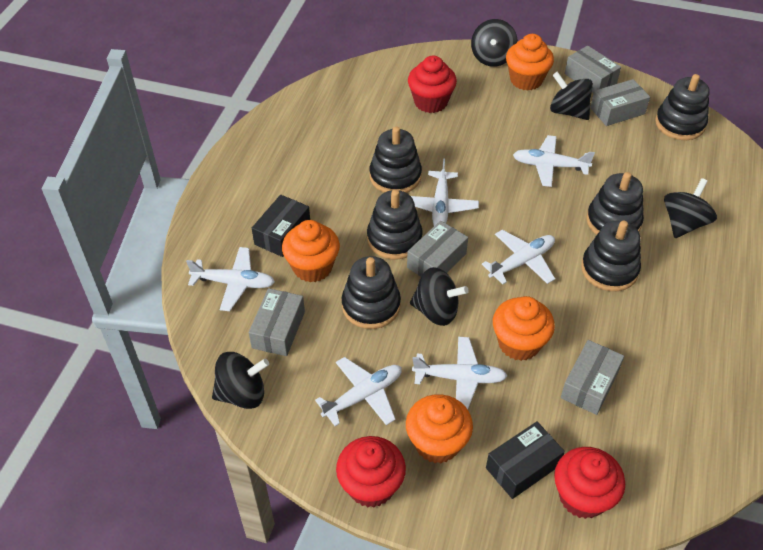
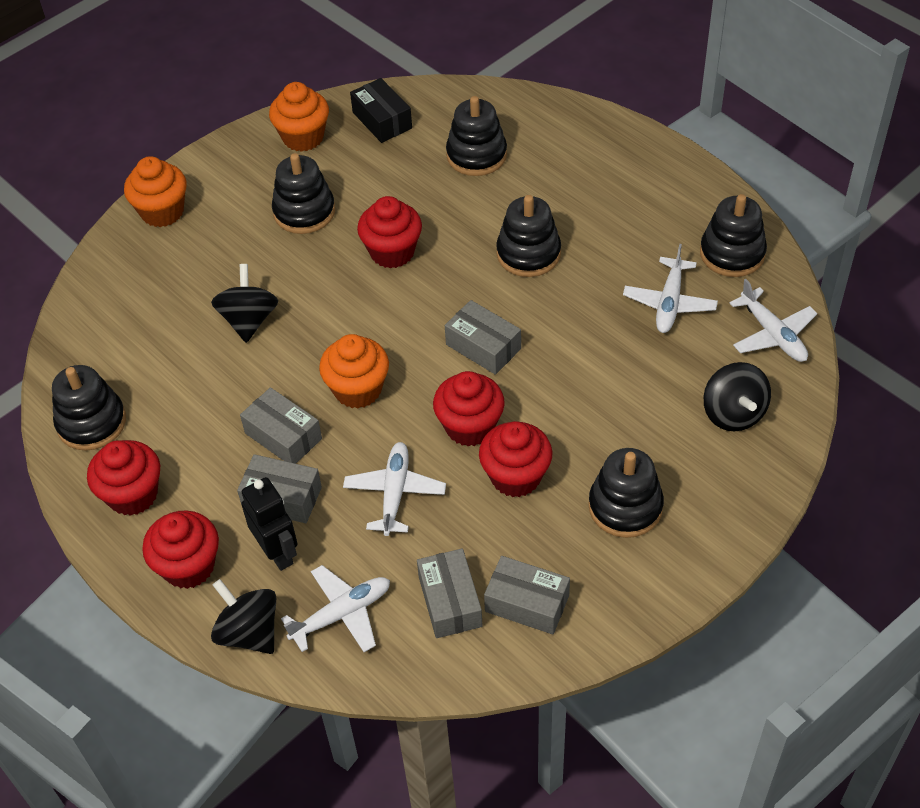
black box: 2 -> 1
black robot: 0 -> 1
black spinning top: 5 -> 3
orange cupcake: 4 -> 3
red cupcake: 3 -> 5
white plane: 6 -> 4

